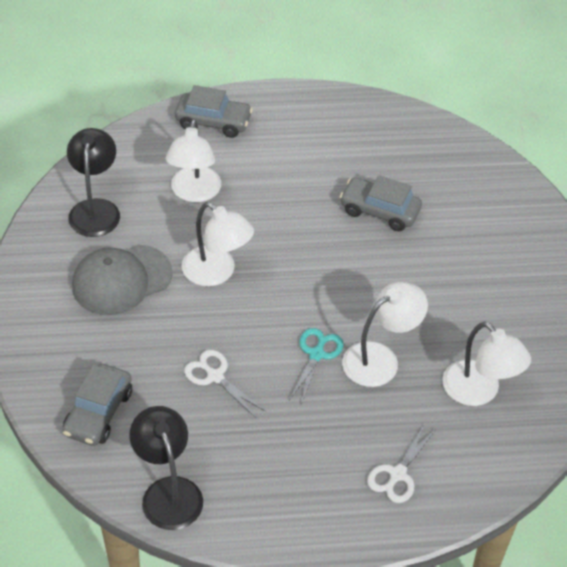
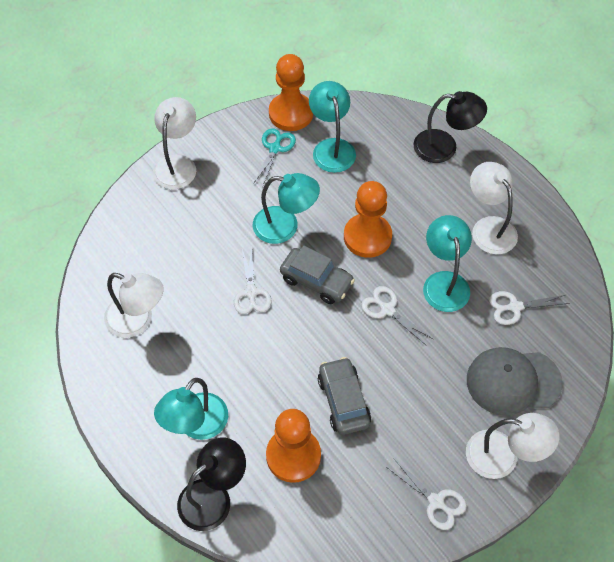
grey car: 3 -> 2
orange pawn: 0 -> 3
turquoise lamp: 0 -> 4
white scissors: 2 -> 4

